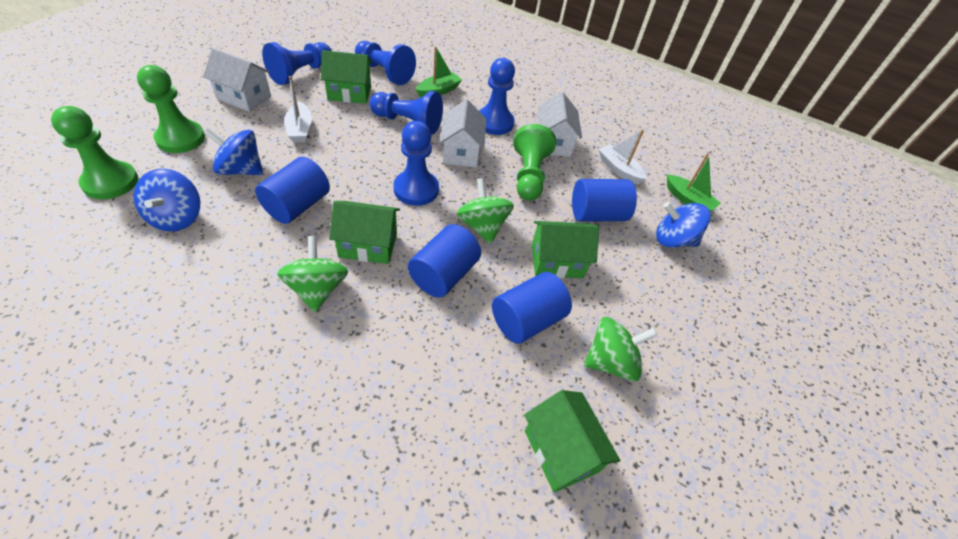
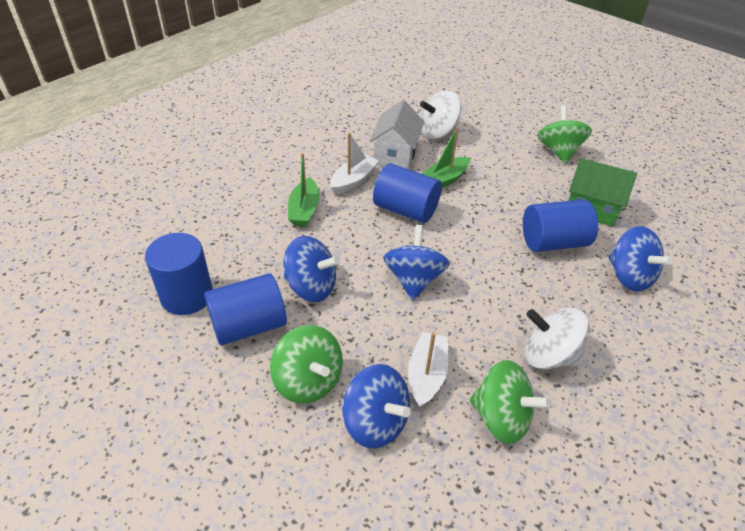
blue pawn: 5 -> 0
blue spinning top: 3 -> 4
green house: 4 -> 1
green pawn: 3 -> 0
white house: 3 -> 1
white spinning top: 0 -> 2

